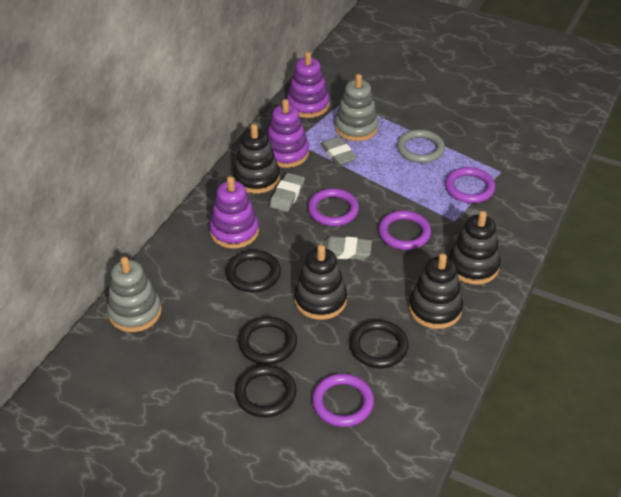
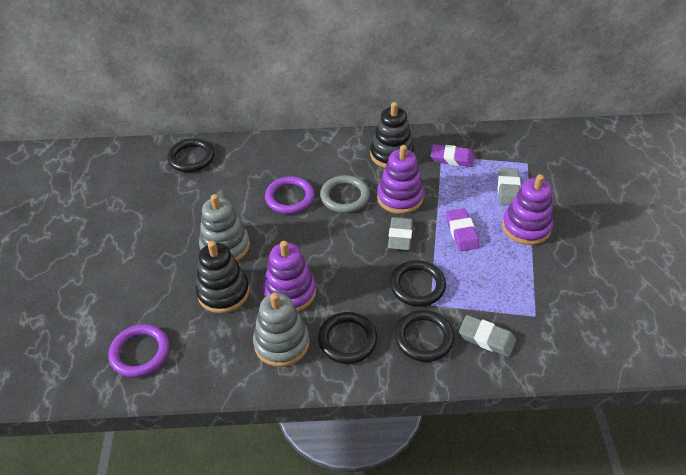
black stacking toy: 4 -> 2
purple eraser: 0 -> 2
purple ring: 4 -> 2

